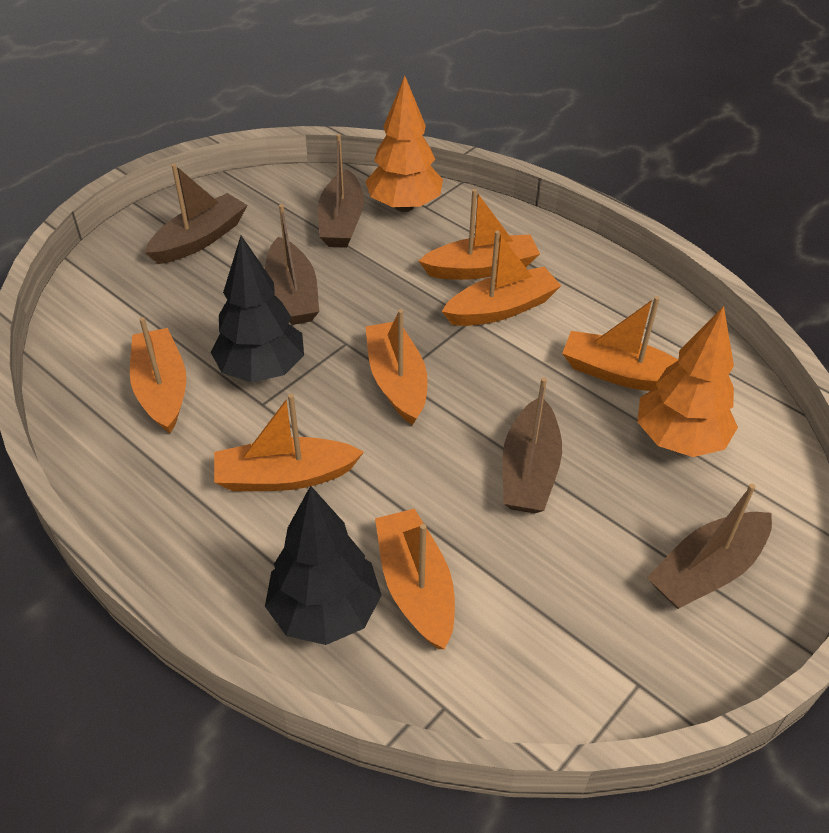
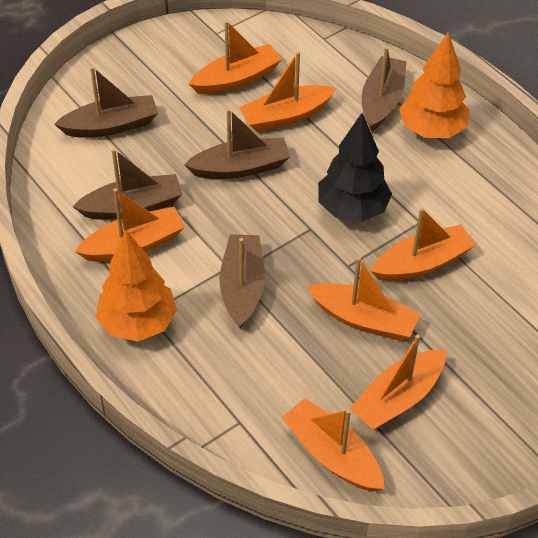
black tree: 2 -> 1

